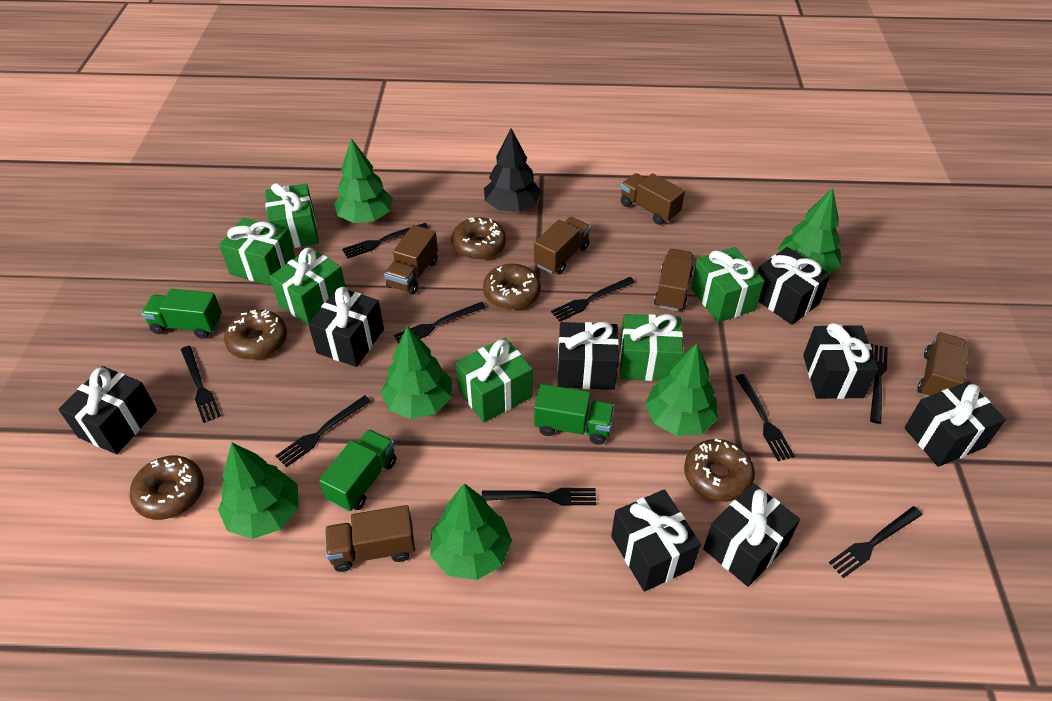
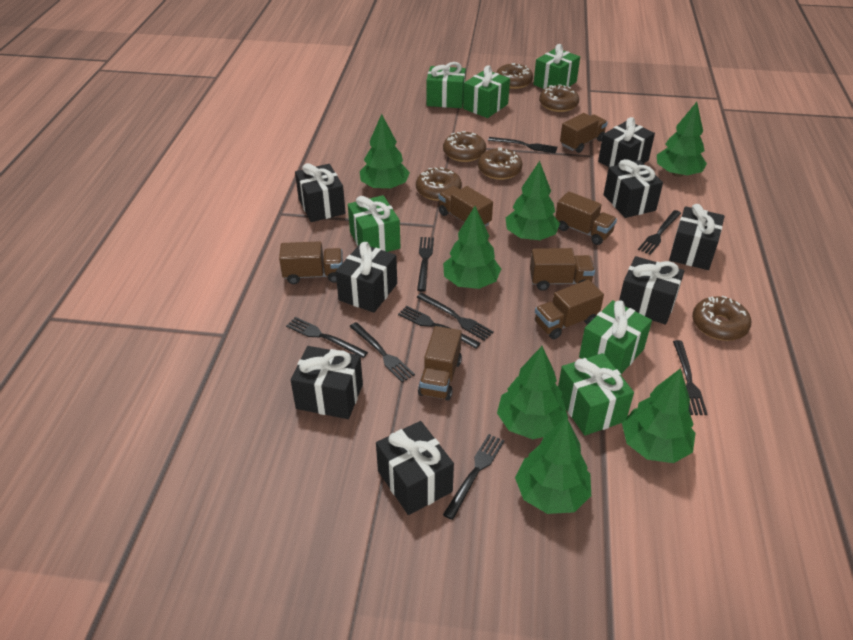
black tree: 1 -> 0
brown donut: 5 -> 6
brown truck: 6 -> 7
green tree: 6 -> 7
green truck: 3 -> 0

